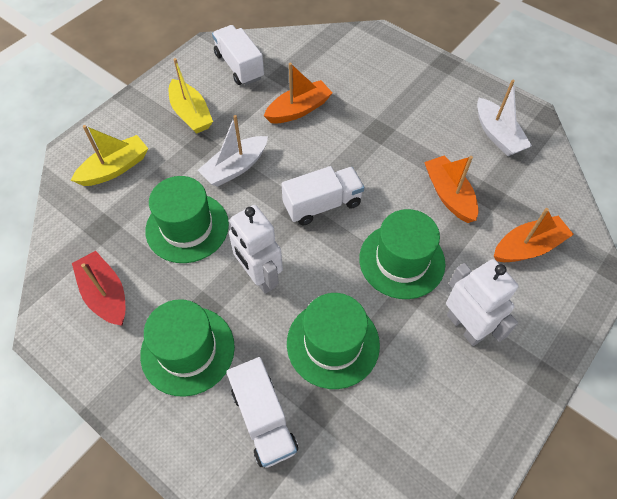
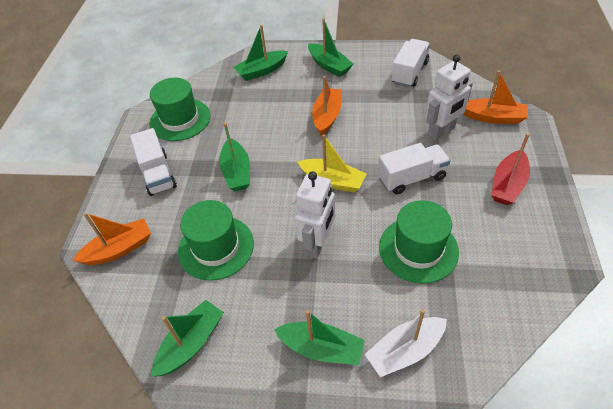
green boat: 0 -> 5
green hat: 4 -> 3
white boat: 2 -> 1
yellow boat: 2 -> 1

